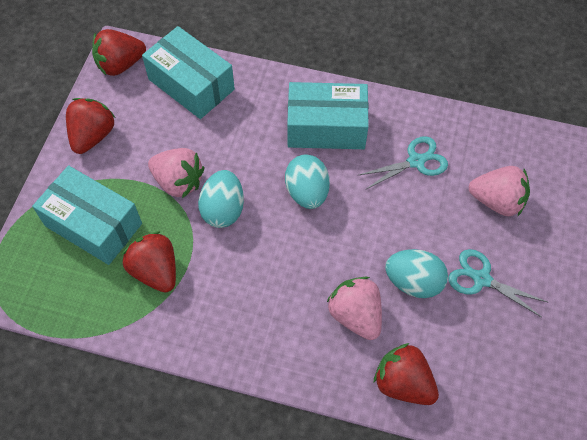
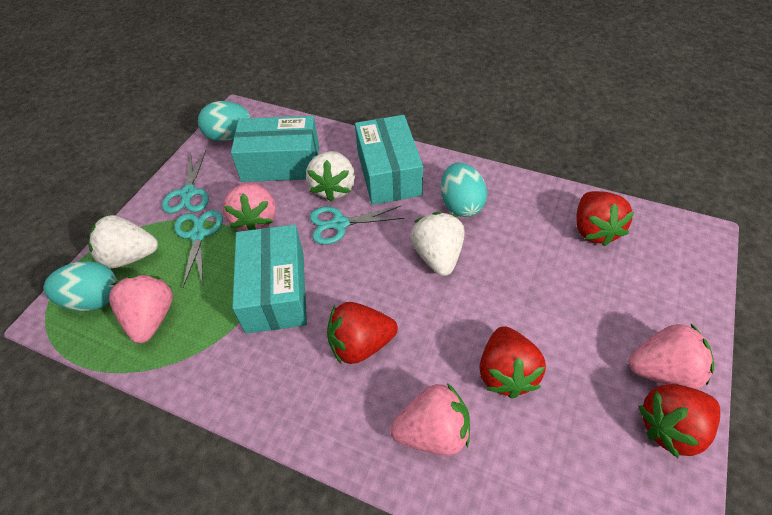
pink strawberry: 3 -> 4
turquoise scissors: 2 -> 3
white strawberry: 0 -> 3

